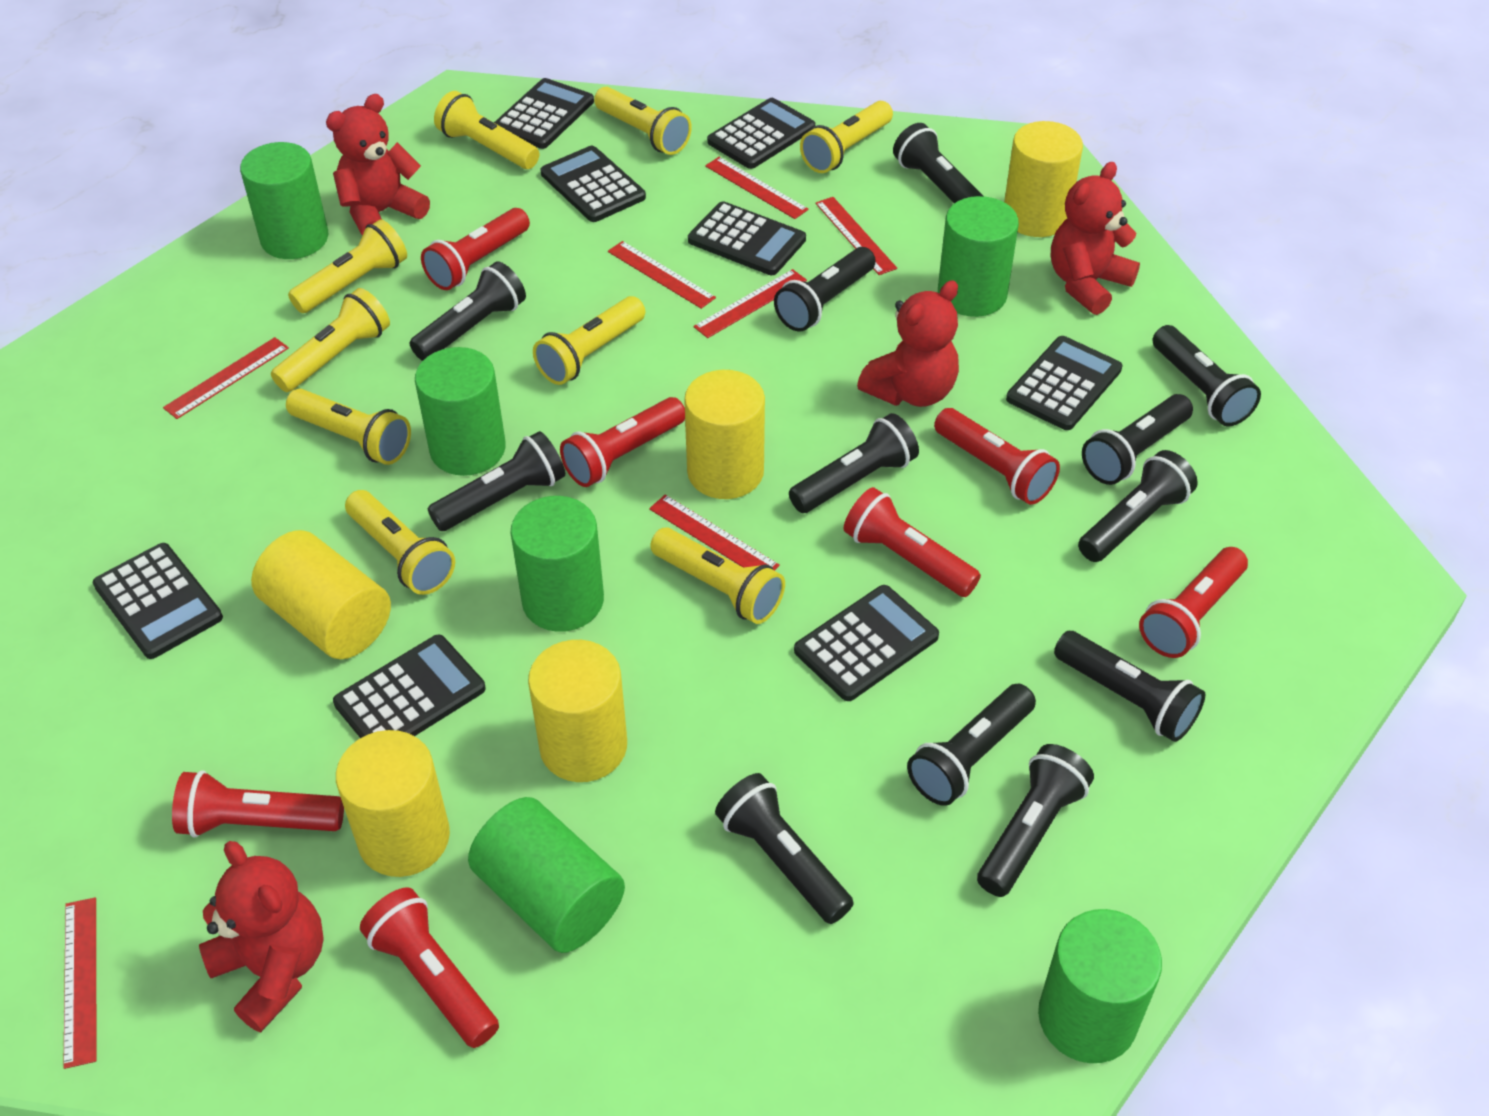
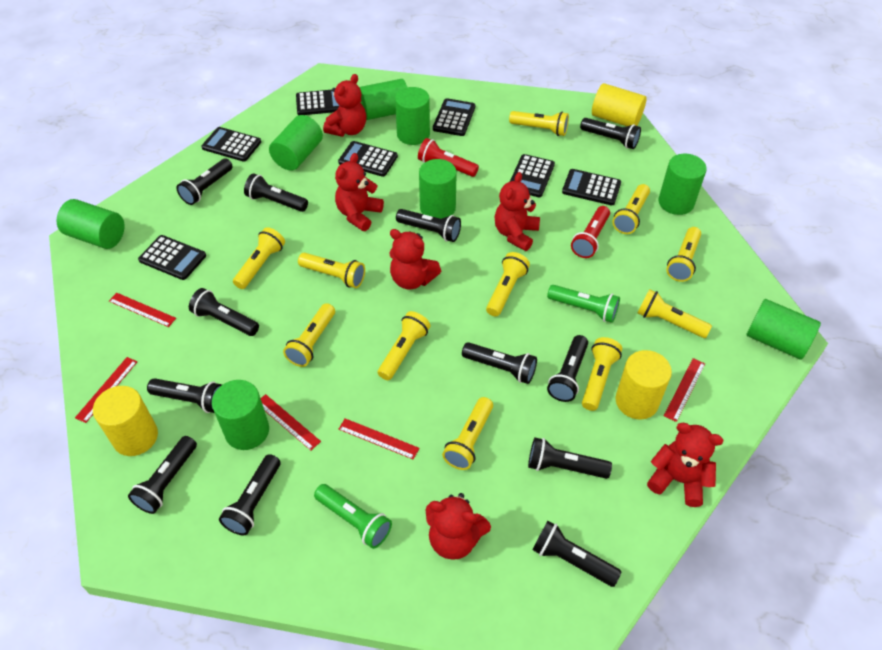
black calculator: 8 -> 7
green cylinder: 6 -> 8
green flashlight: 0 -> 2
red flashlight: 7 -> 2
red ruler: 7 -> 5
red teddy bear: 4 -> 6
yellow cylinder: 5 -> 3
yellow flashlight: 9 -> 11

